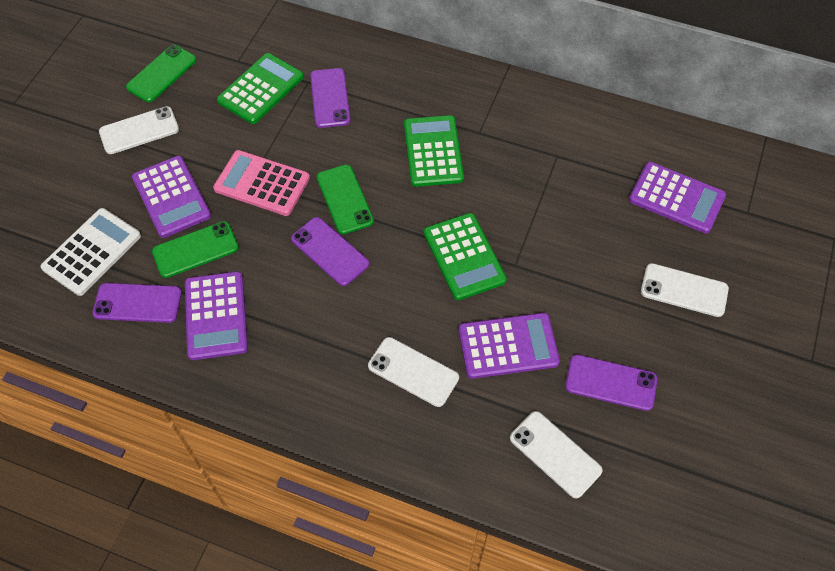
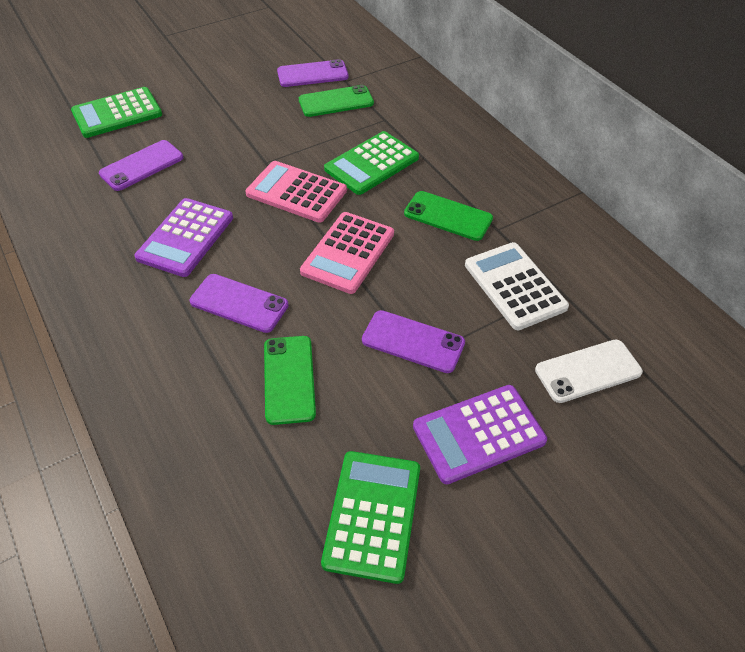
pink calculator: 1 -> 2
purple calculator: 4 -> 2
white phone: 4 -> 1

